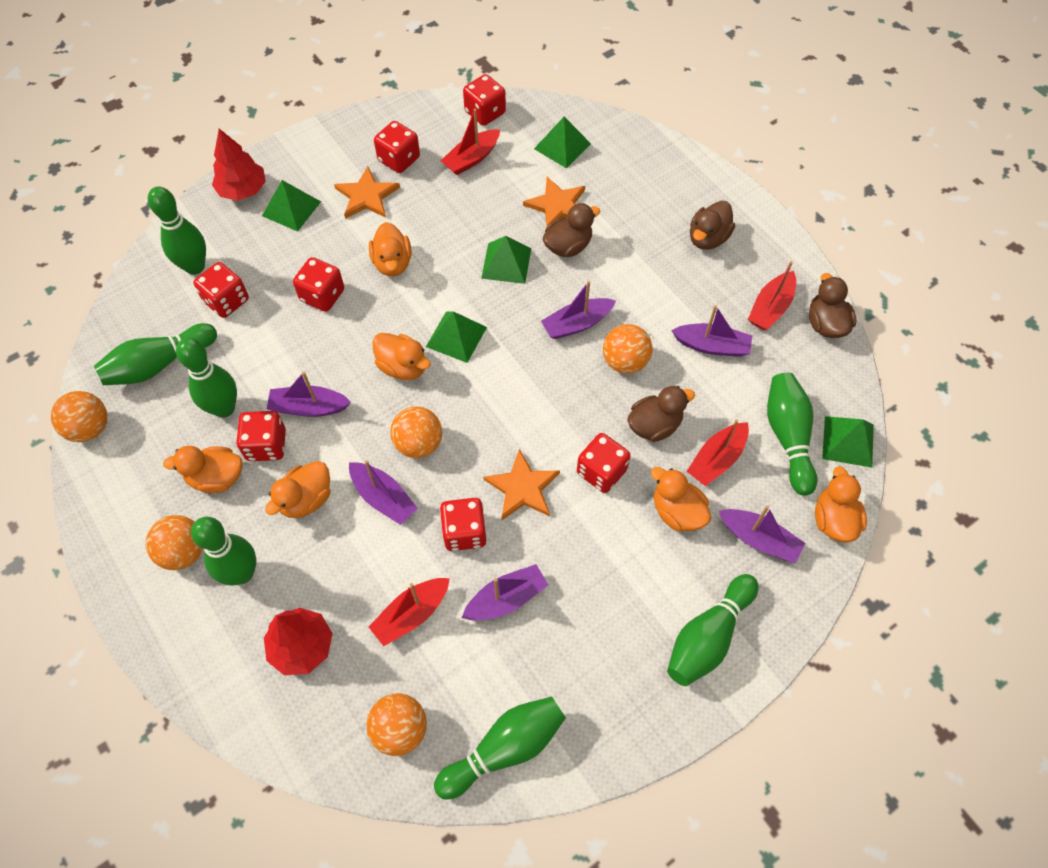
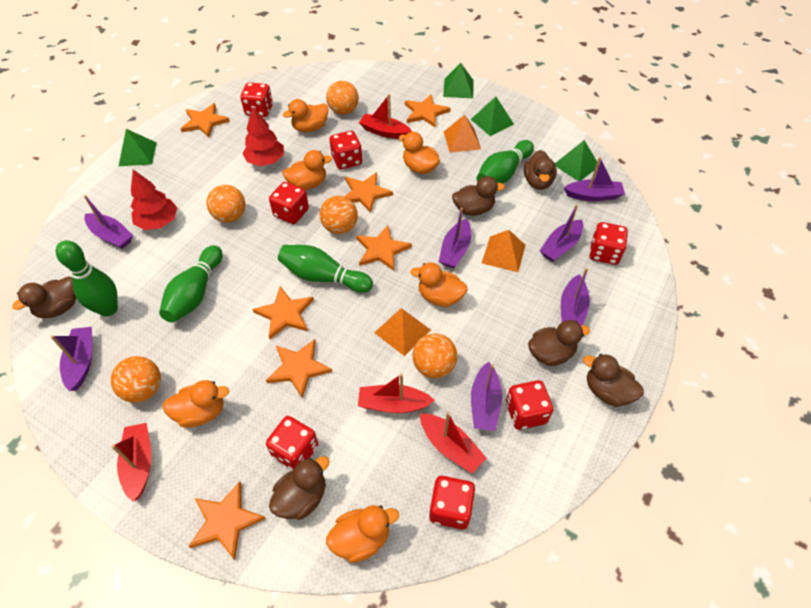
brown duck: 4 -> 6
green bowling pin: 7 -> 4
green pyramid: 5 -> 4
orange pyramid: 0 -> 3
orange star: 3 -> 7
purple boat: 6 -> 7

